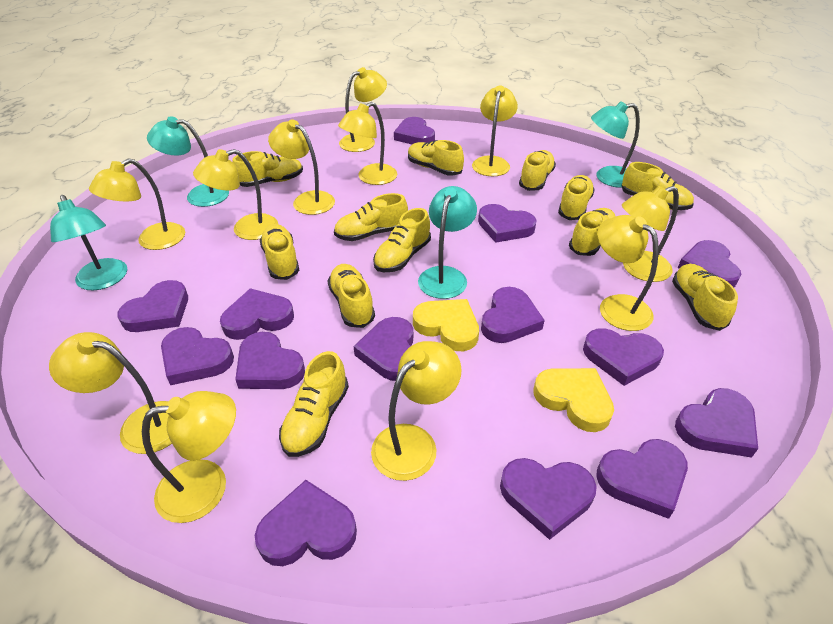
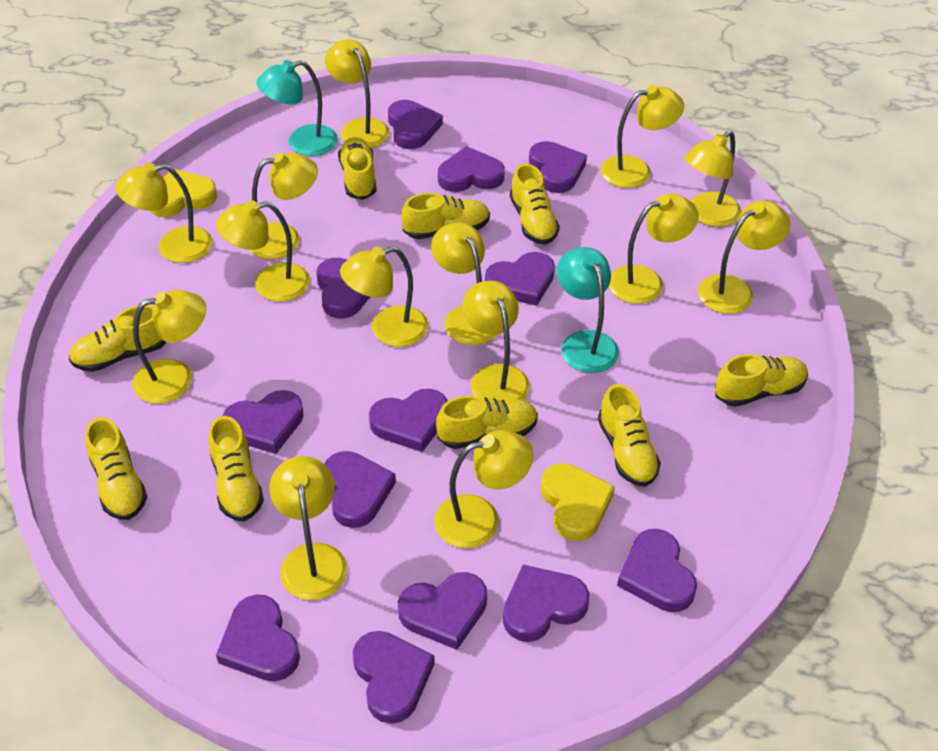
purple heart: 14 -> 13
turquoise lamp: 4 -> 2
yellow lamp: 11 -> 14
yellow shoe: 12 -> 9

